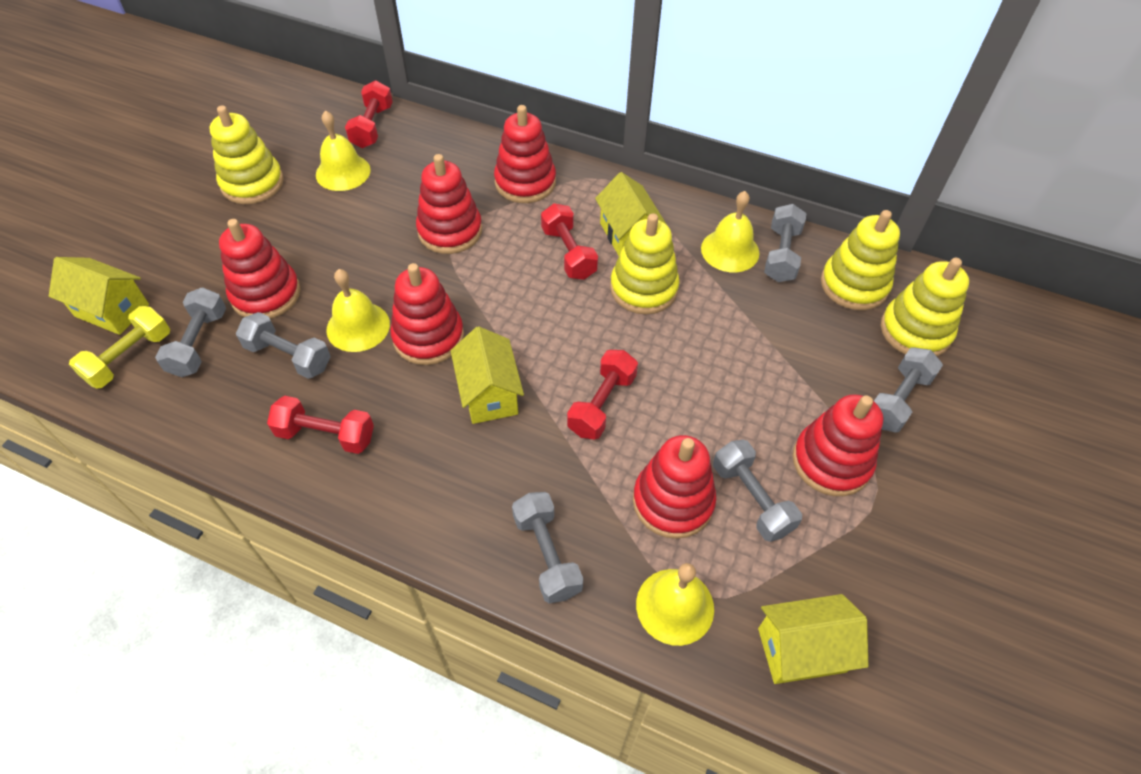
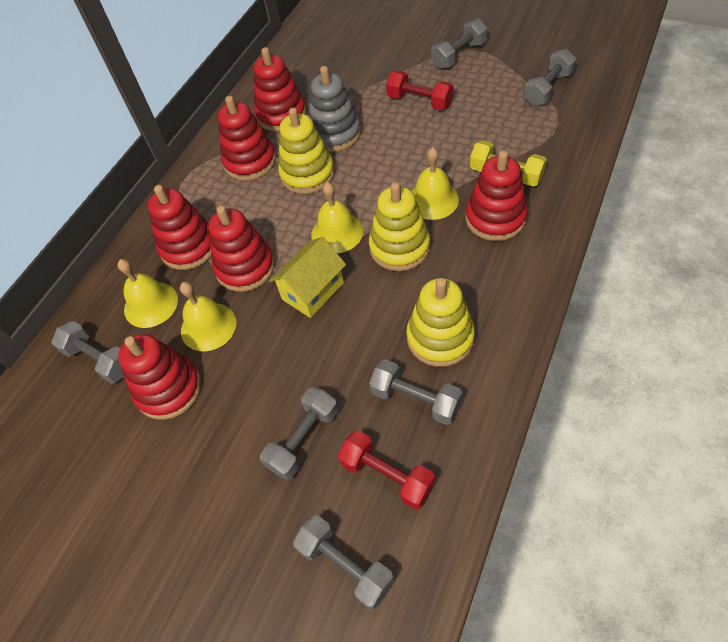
grey stacking toy: 0 -> 1
red dumbbell: 4 -> 2
yellow house: 4 -> 1
yellow stacking toy: 4 -> 3

